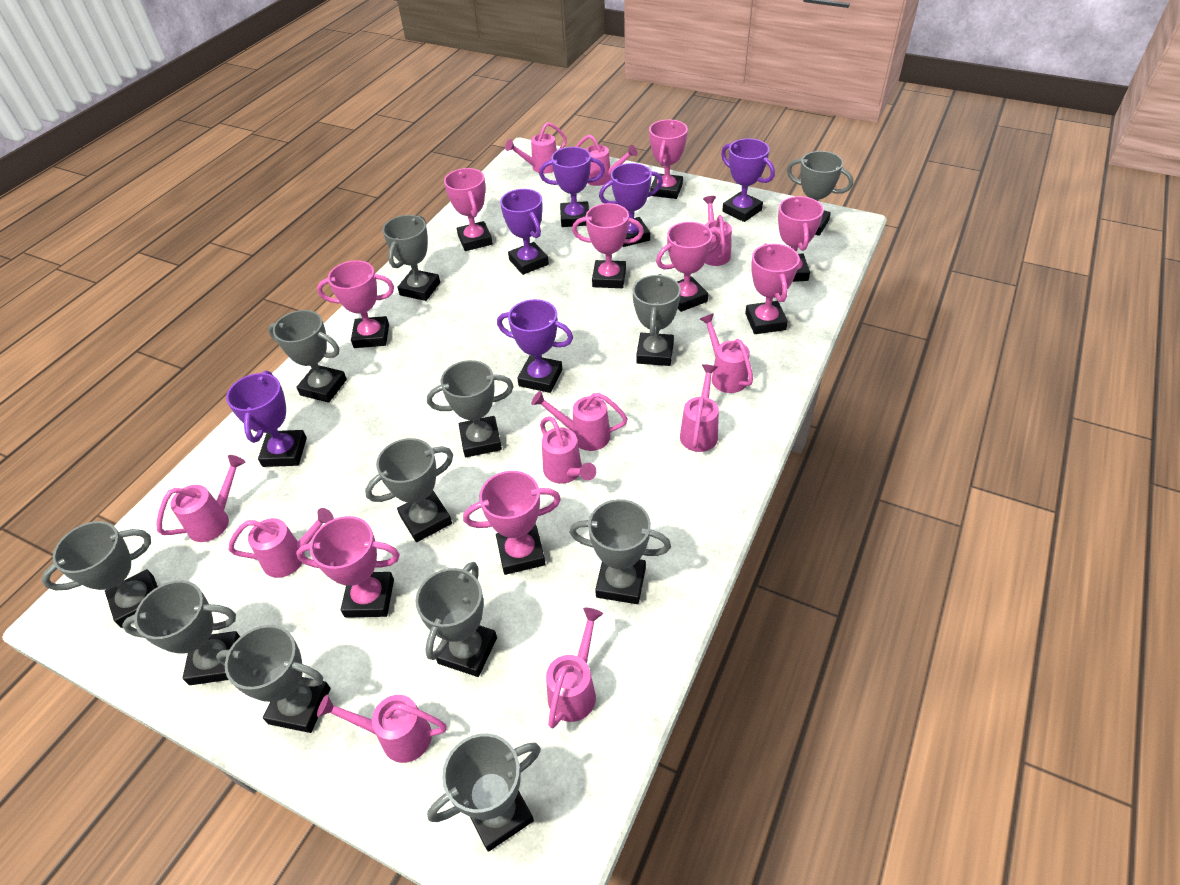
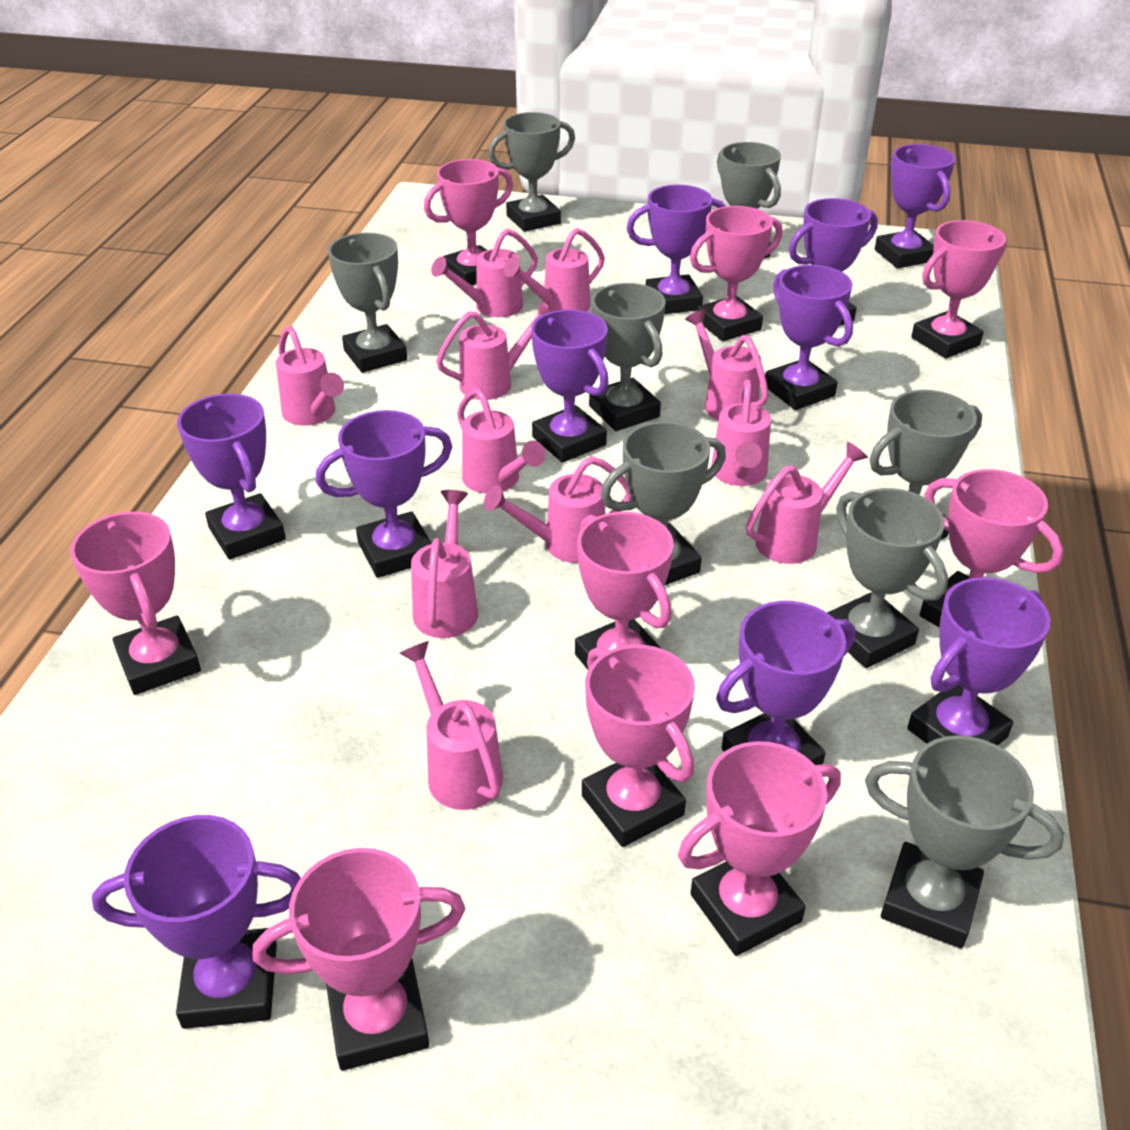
grey trophy: 12 -> 8
purple trophy: 6 -> 10

